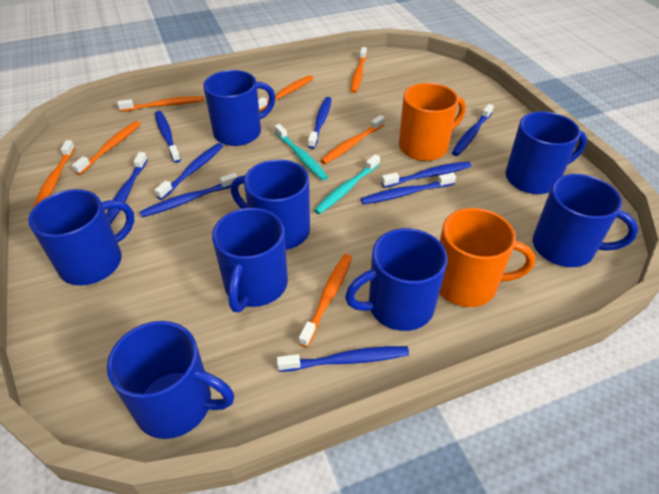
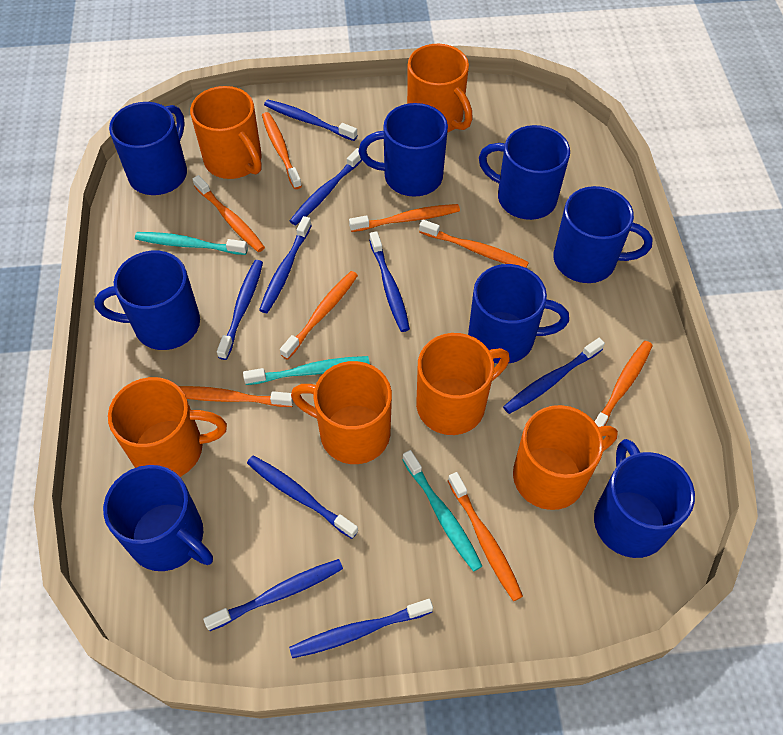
orange mug: 2 -> 6
orange toothbrush: 7 -> 8
turquoise toothbrush: 2 -> 3

